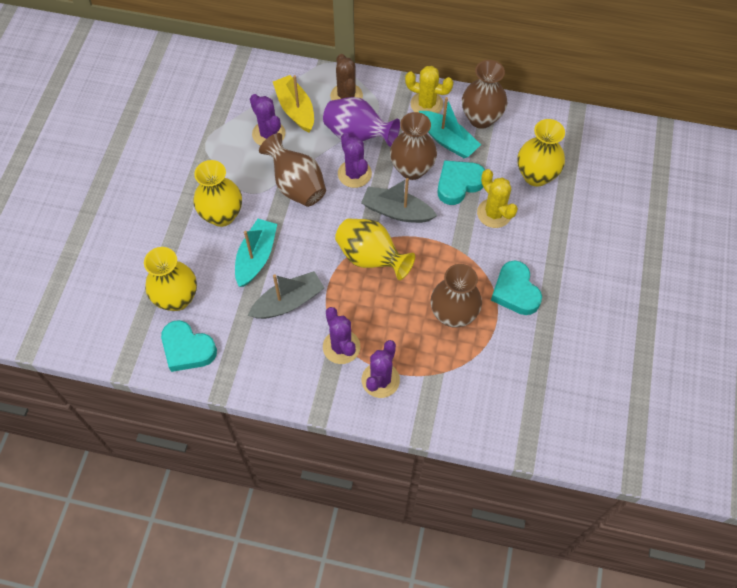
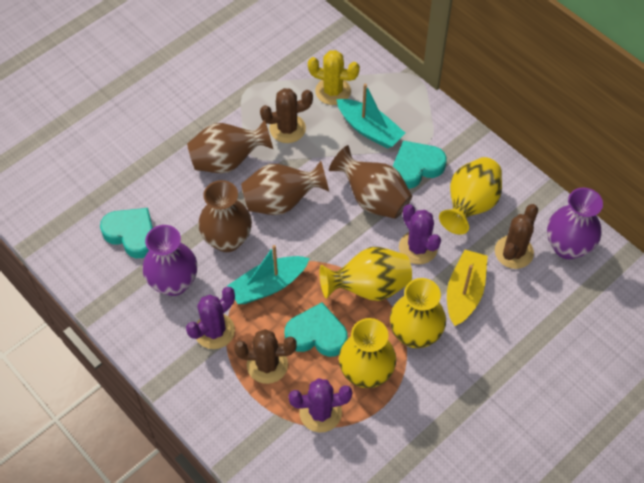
brown cactus: 1 -> 3
grey boat: 2 -> 0
purple cactus: 4 -> 3
purple vase: 1 -> 2
yellow cactus: 2 -> 1

